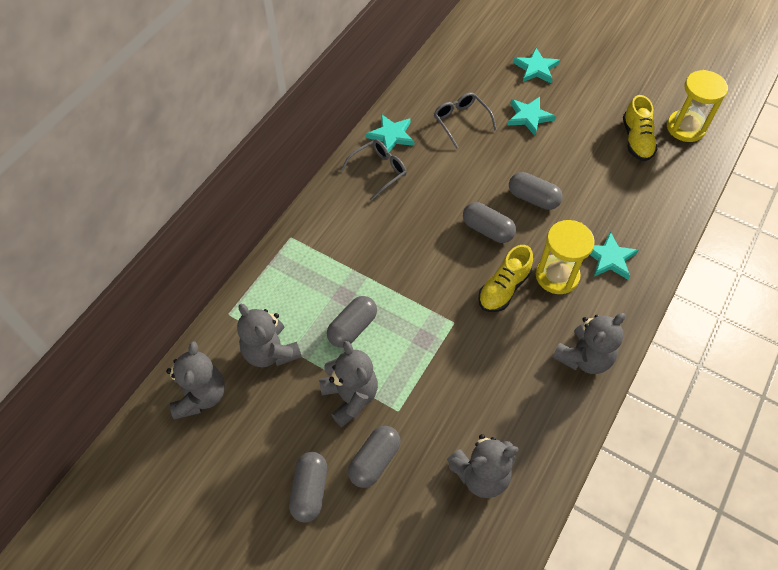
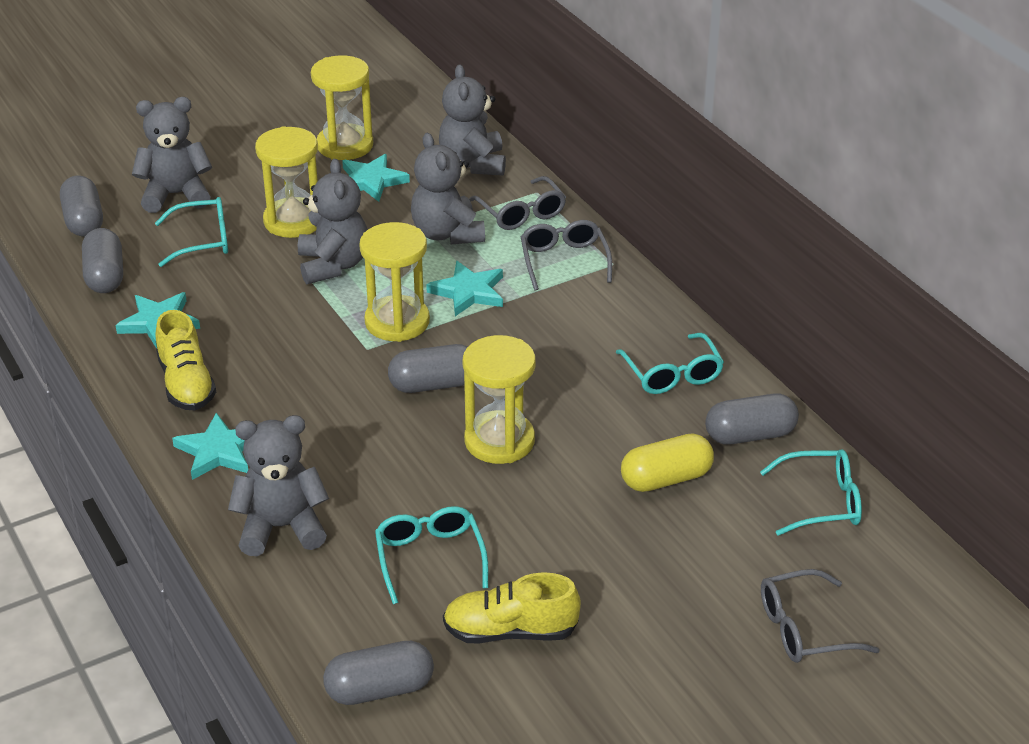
grey glasses: 2 -> 3
turquoise glasses: 0 -> 4
yellow capsule: 0 -> 1
yellow hourglass: 2 -> 4

